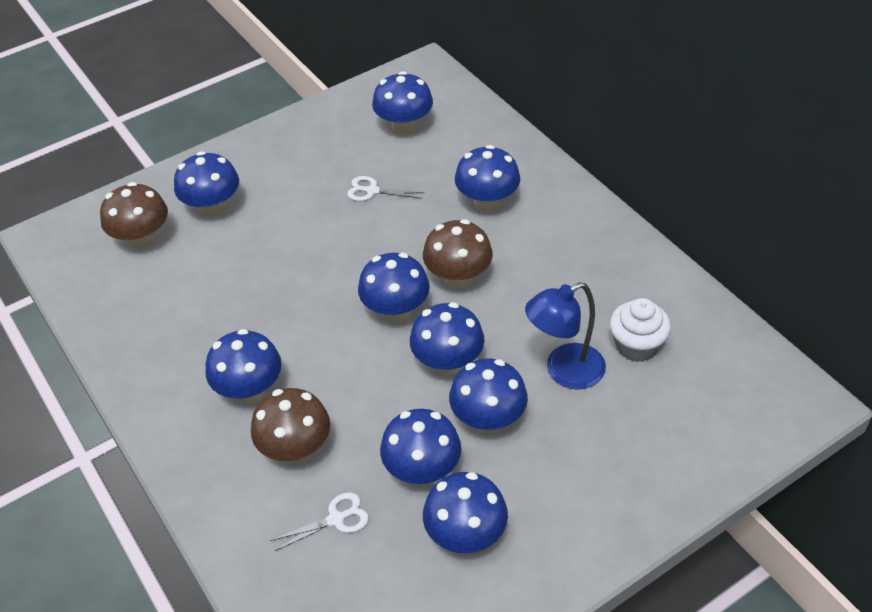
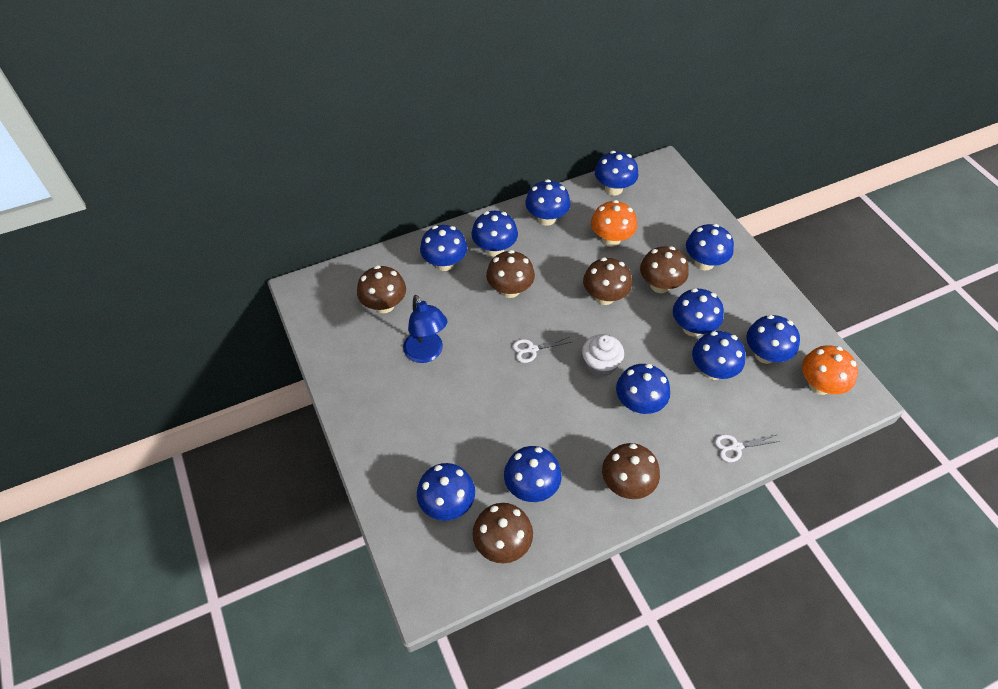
blue mushroom: 9 -> 11
brown mushroom: 3 -> 6
orange mushroom: 0 -> 2

